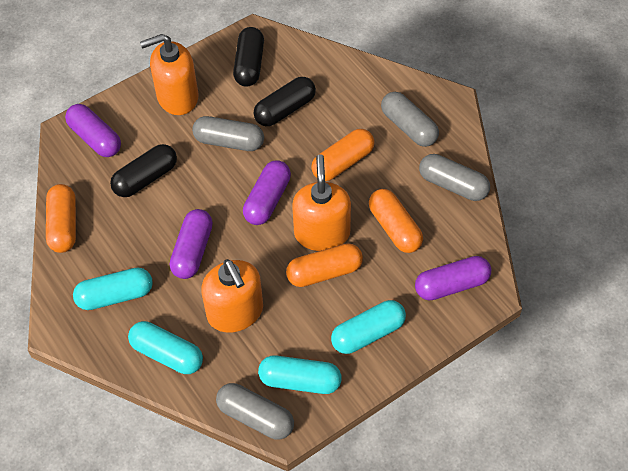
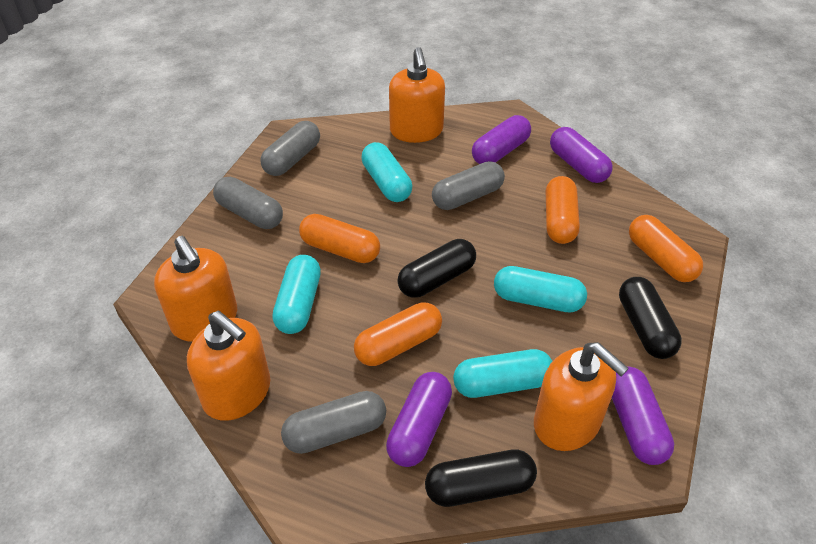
orange soap dispenser: 3 -> 4

